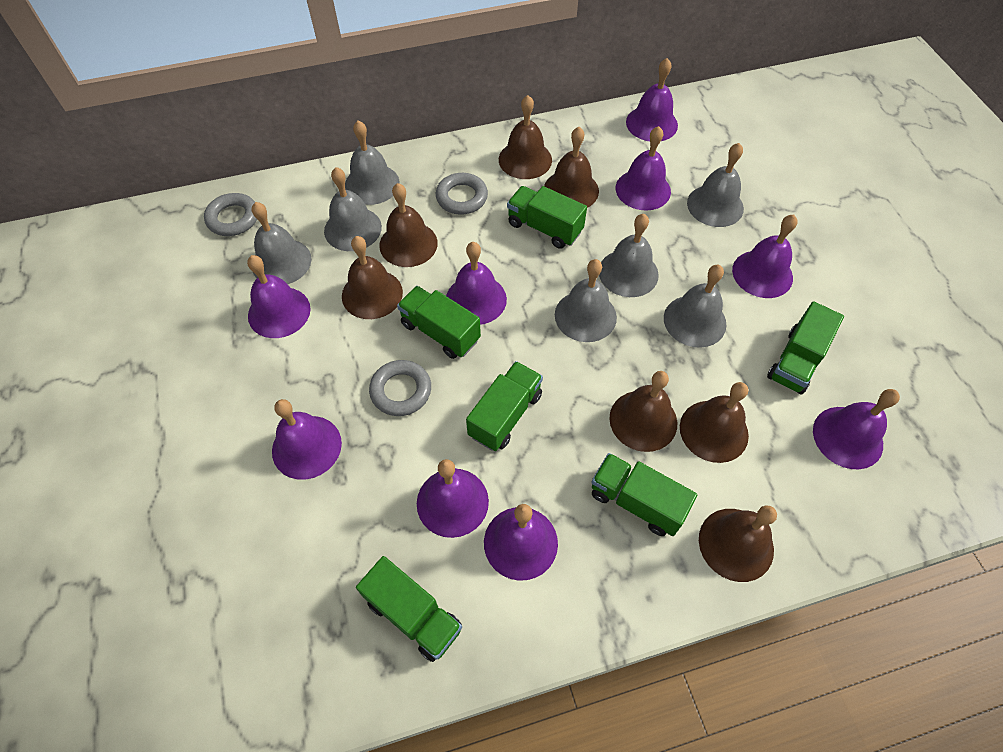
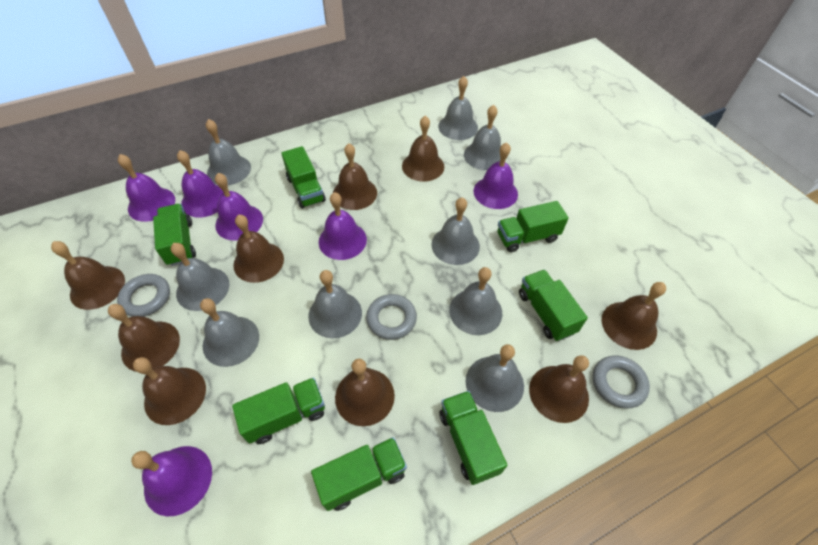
brown bell: 7 -> 9
green truck: 6 -> 7
grey bell: 7 -> 9
purple bell: 9 -> 6

